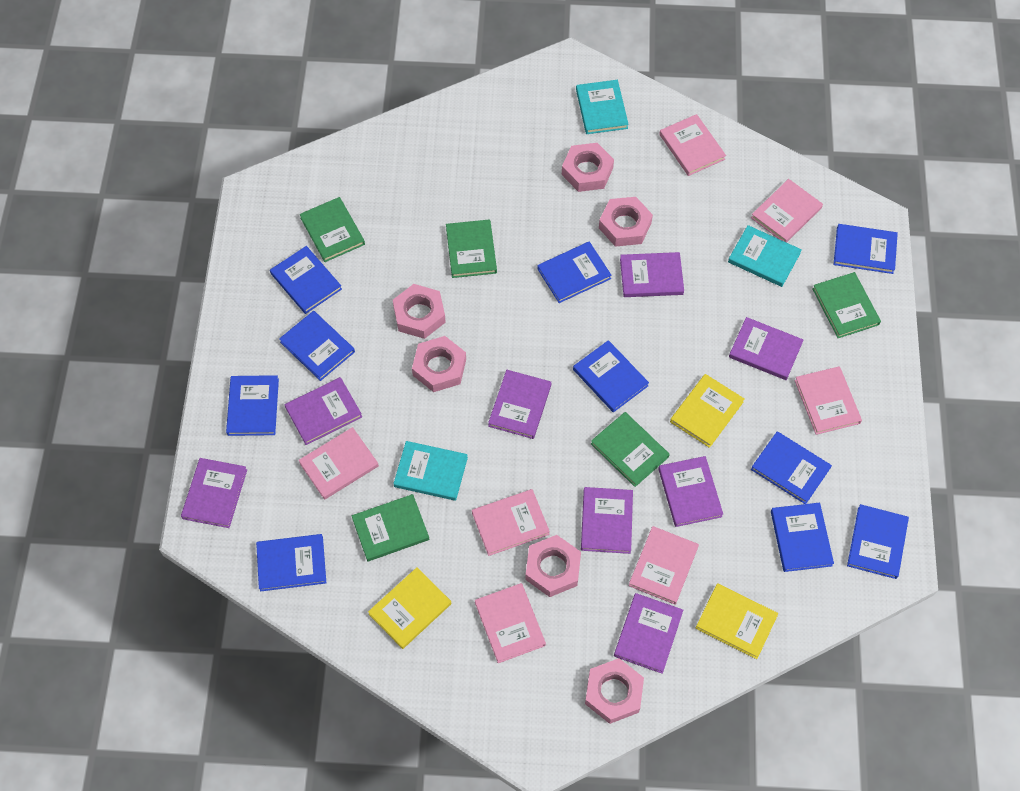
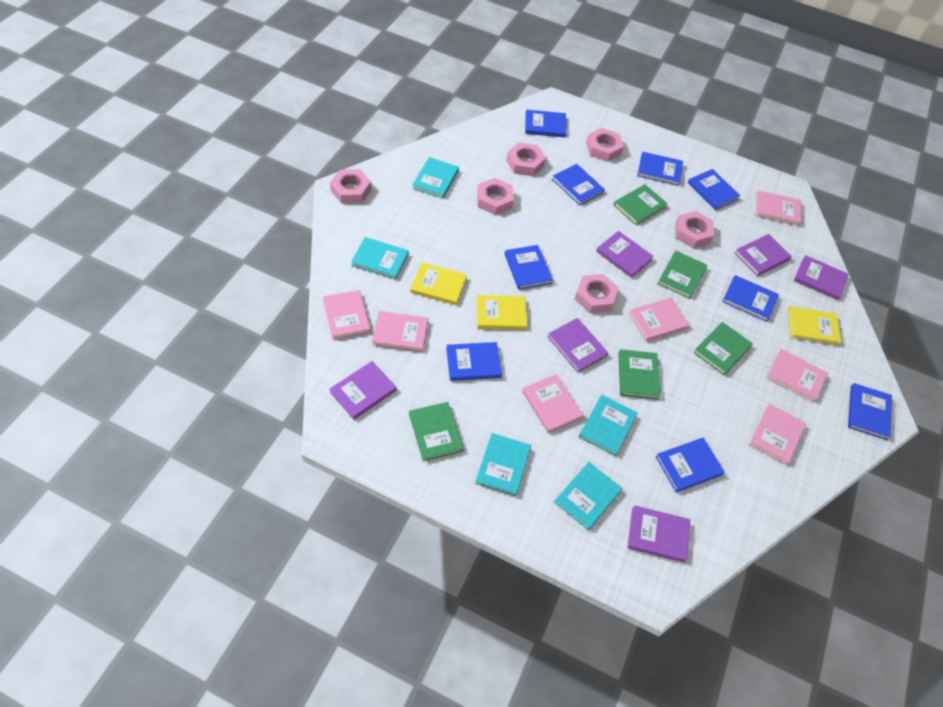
blue book: 10 -> 9
purple book: 8 -> 6
turquoise book: 3 -> 5

